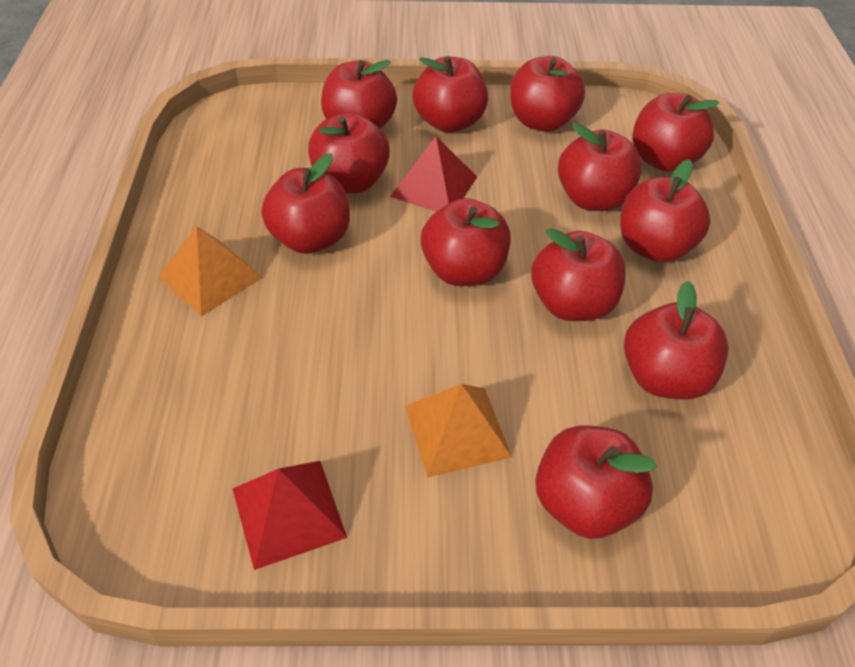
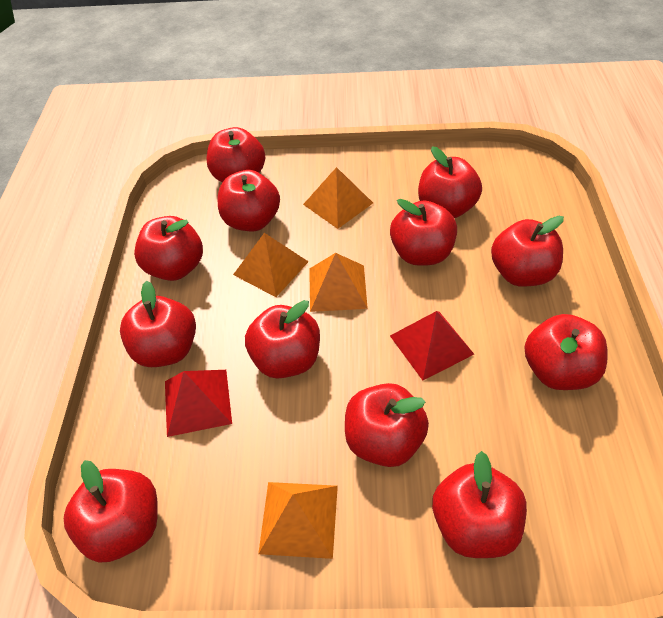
orange pyramid: 2 -> 4

